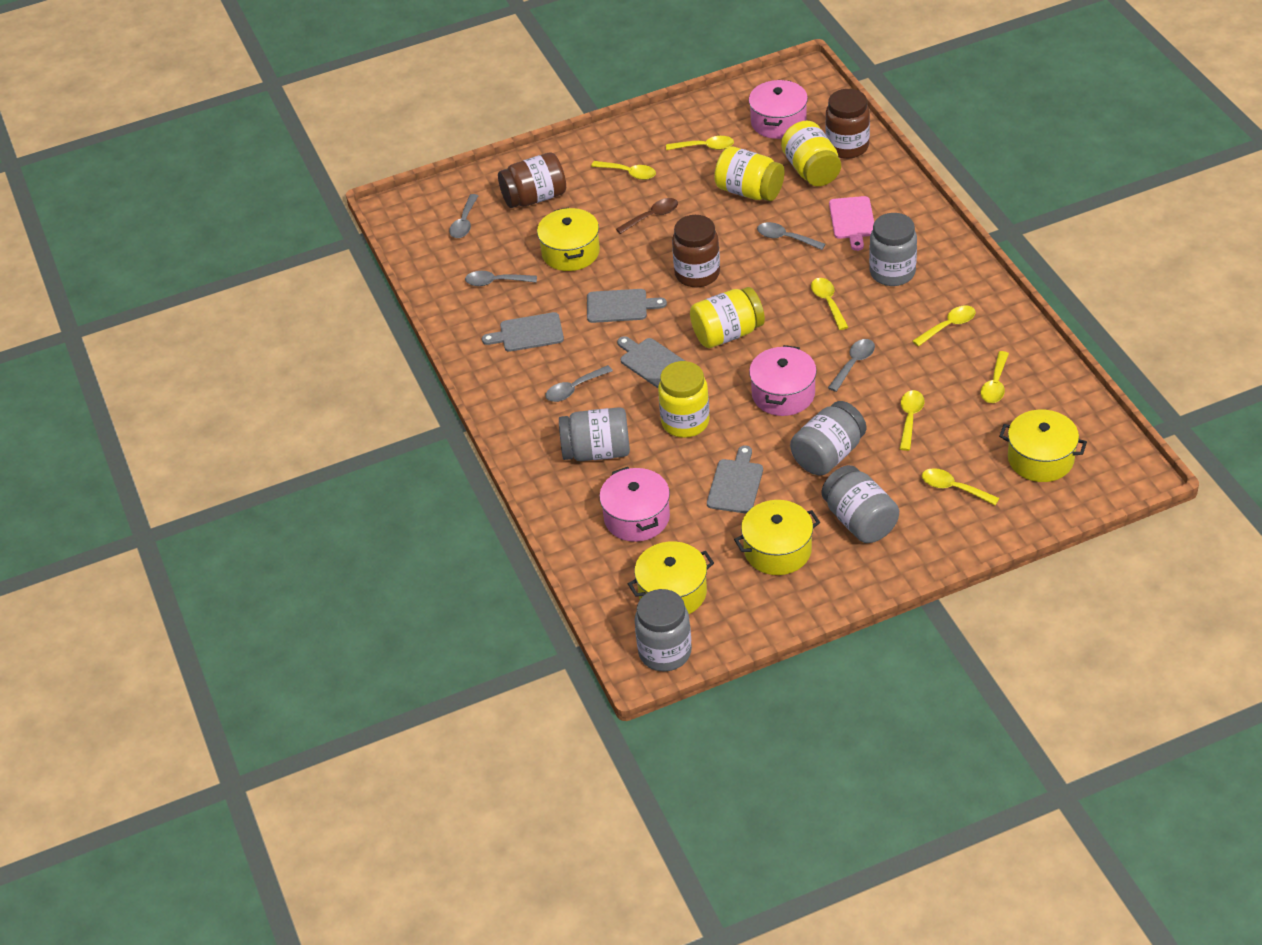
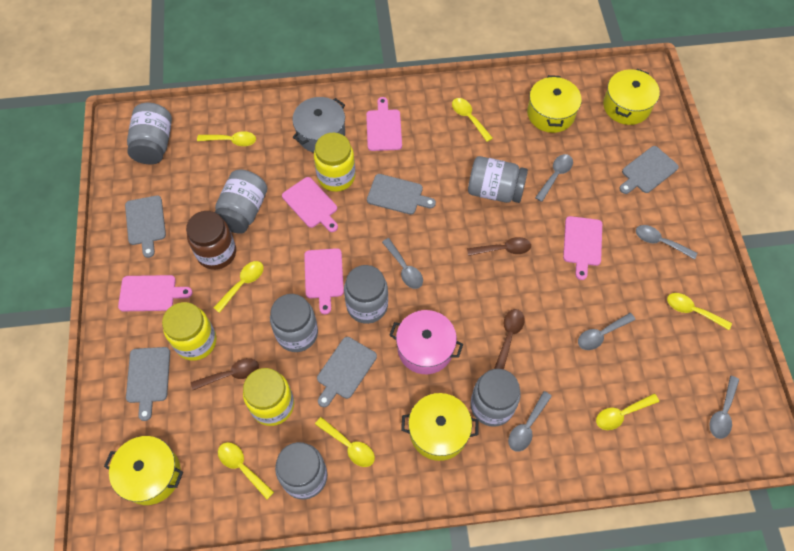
brown jar: 3 -> 1
brown spoon: 1 -> 3
grey cutting board: 4 -> 5
grey jar: 5 -> 7
grey pot: 0 -> 1
grey spoon: 5 -> 6
pink cutting board: 1 -> 5
pink pot: 3 -> 1
yellow jar: 4 -> 3

